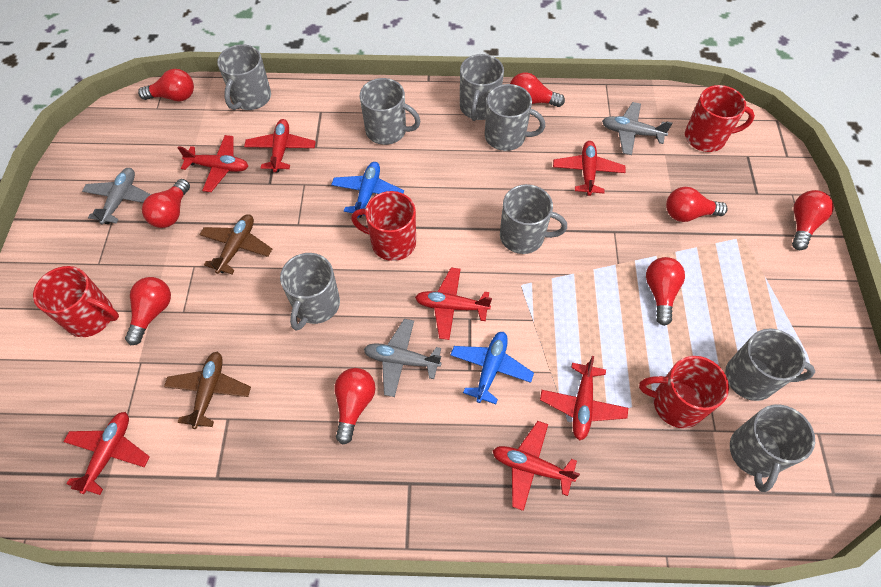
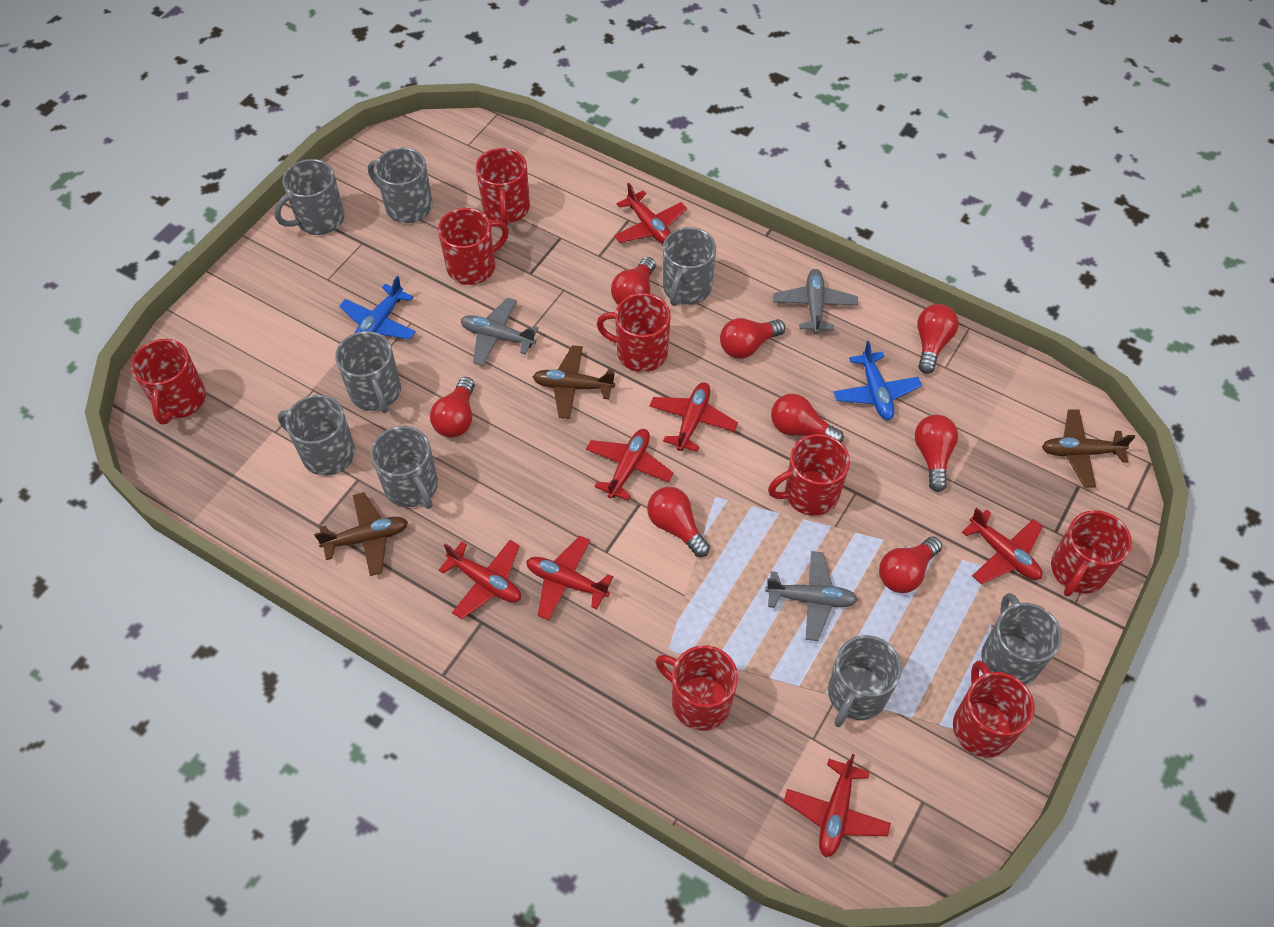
brown plane: 2 -> 3
red mug: 4 -> 8

